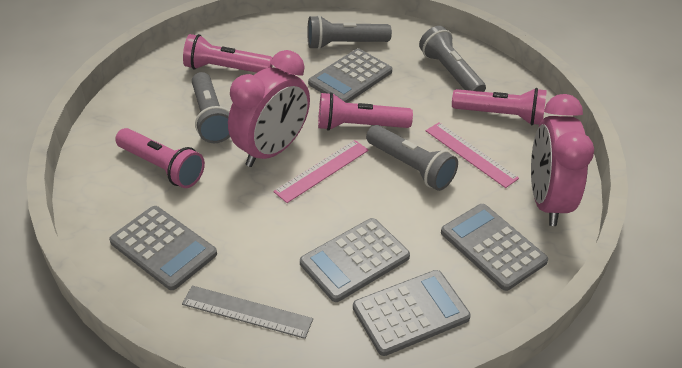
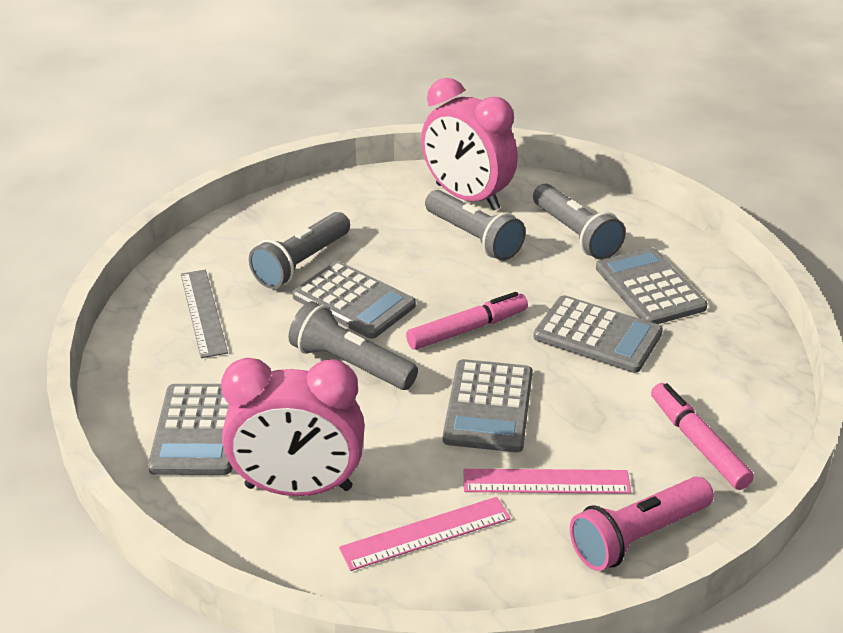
pink flashlight: 4 -> 1
pink marker: 0 -> 2

